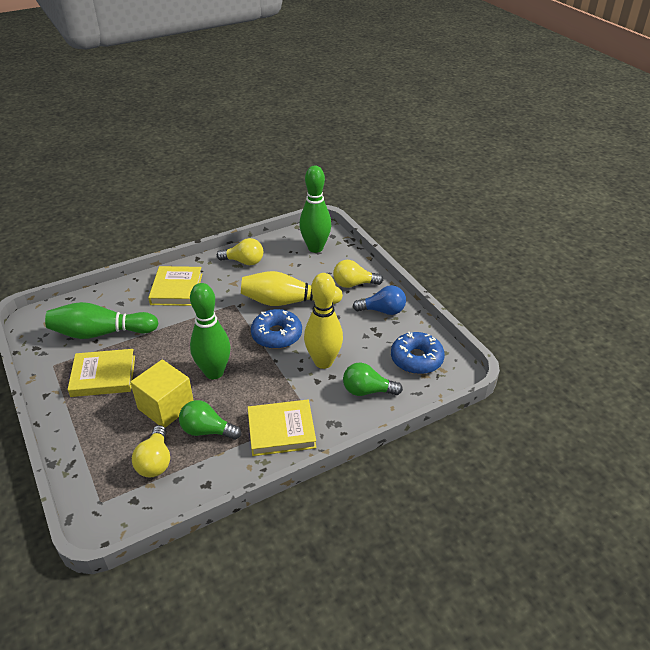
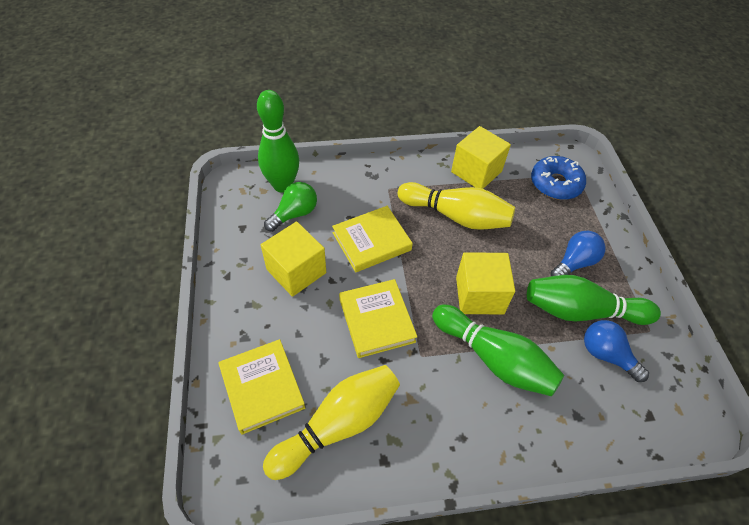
blue donut: 2 -> 1
blue light bulb: 1 -> 2
green light bulb: 2 -> 1
yellow cube: 1 -> 3
yellow light bulb: 3 -> 0

